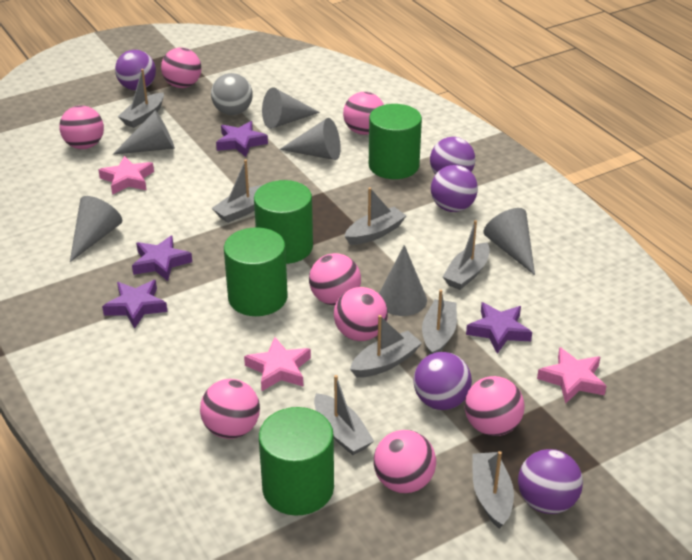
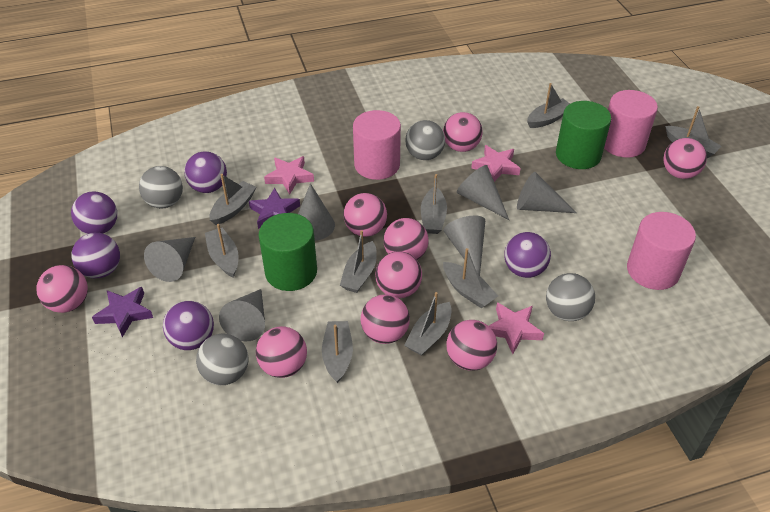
green cylinder: 4 -> 2
grey ball: 1 -> 4
grey boat: 8 -> 9
pink ball: 8 -> 9
pink cylinder: 0 -> 3
purple star: 4 -> 2

